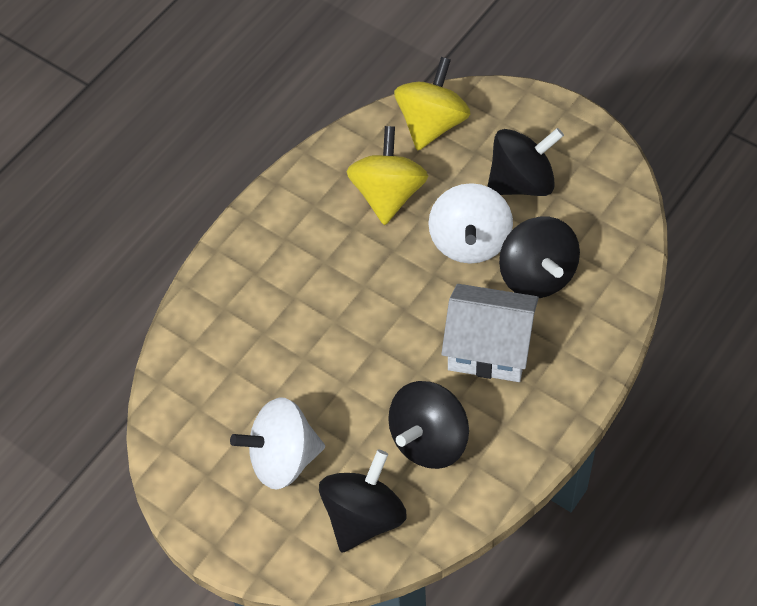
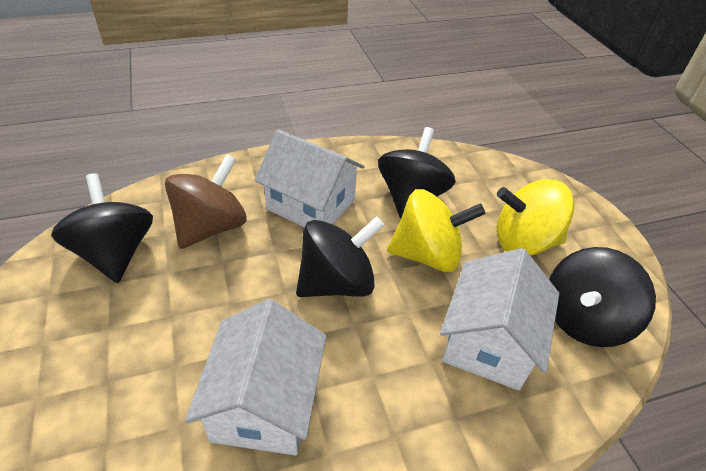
brown spinning top: 0 -> 1
white house: 1 -> 3
white spinning top: 2 -> 0

